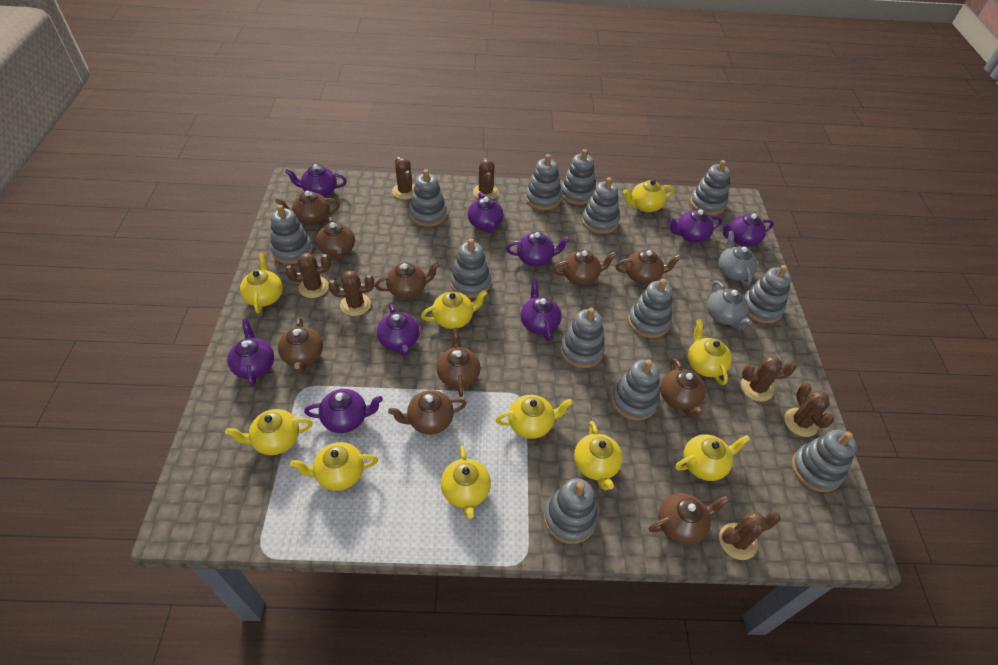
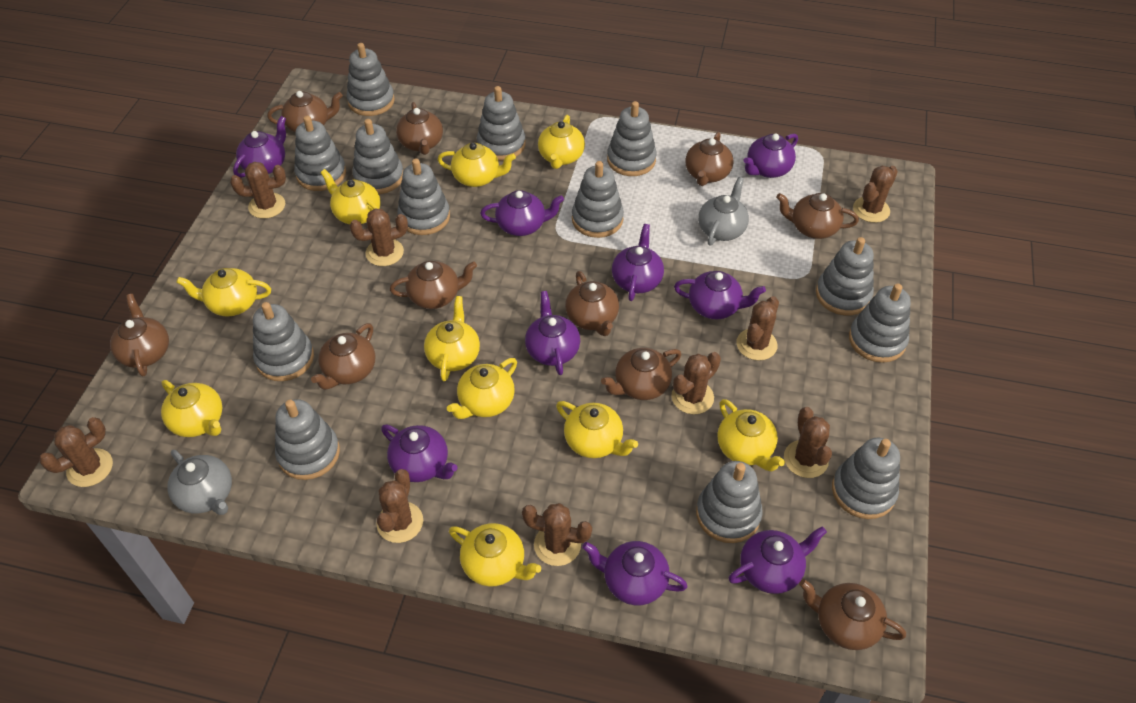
brown cactus: 7 -> 9

